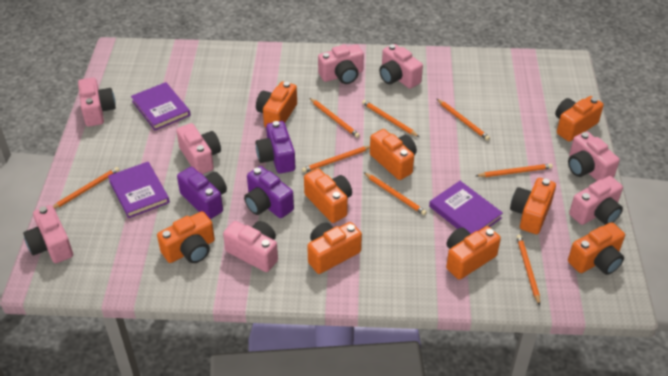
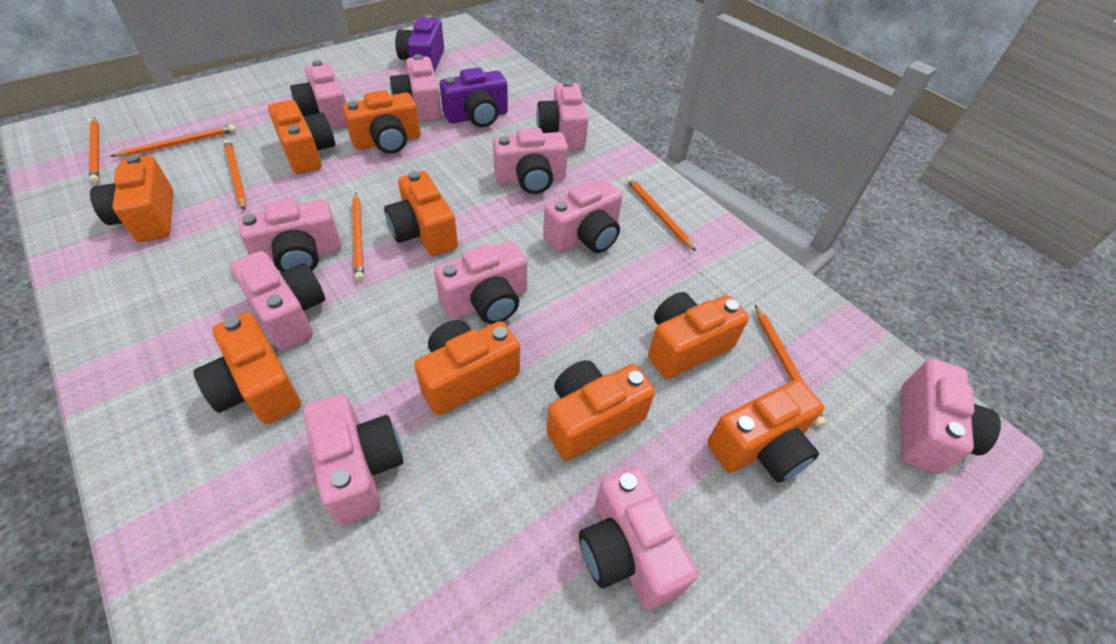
orange pencil: 8 -> 6
pink camera: 8 -> 11
purple book: 3 -> 0
purple camera: 3 -> 2

